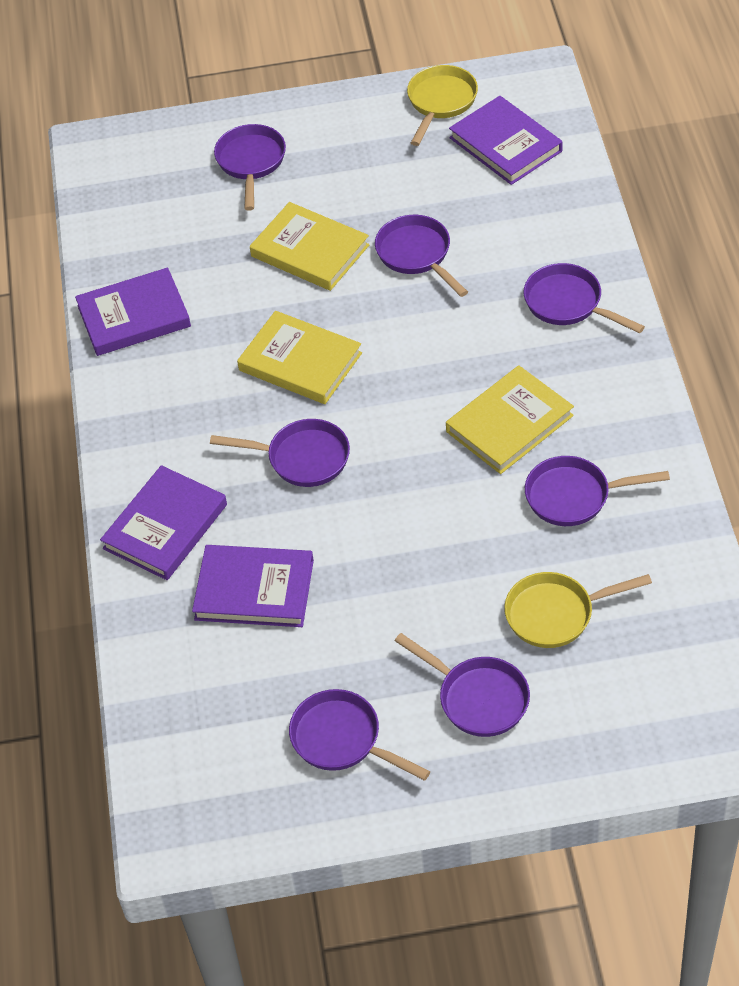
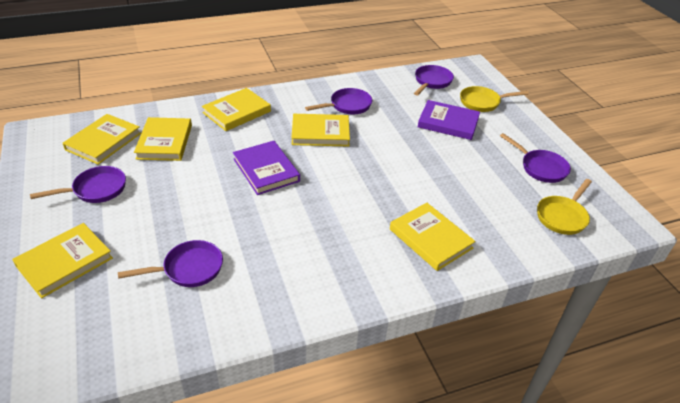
purple book: 4 -> 2
purple pan: 7 -> 5
yellow book: 3 -> 6

